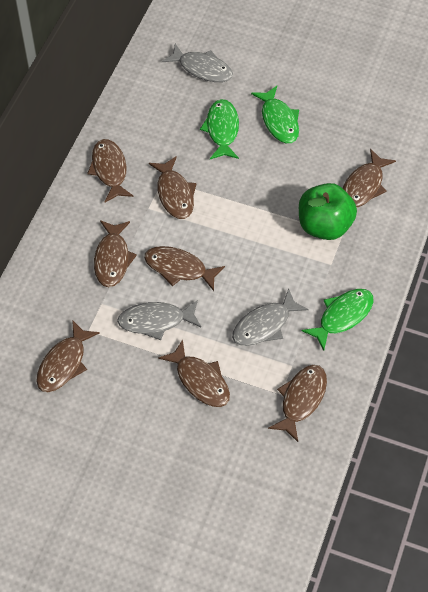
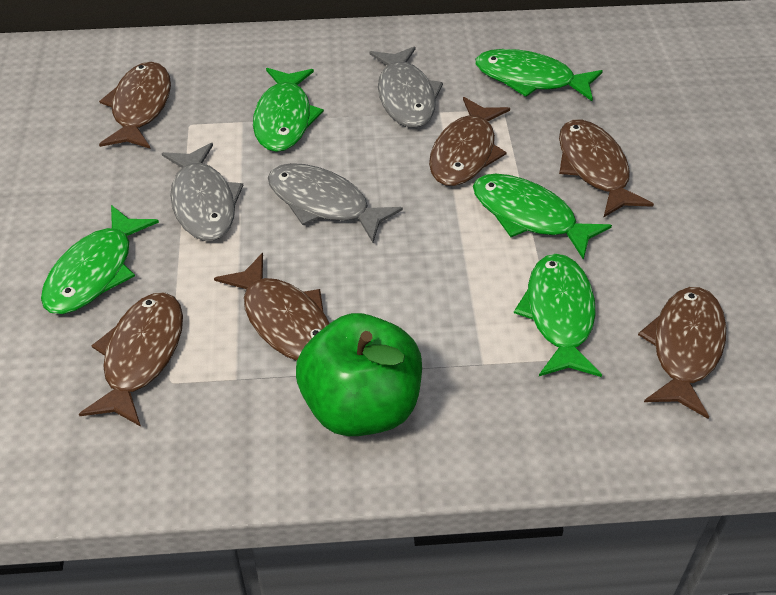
brown fish: 8 -> 6
green fish: 3 -> 5

